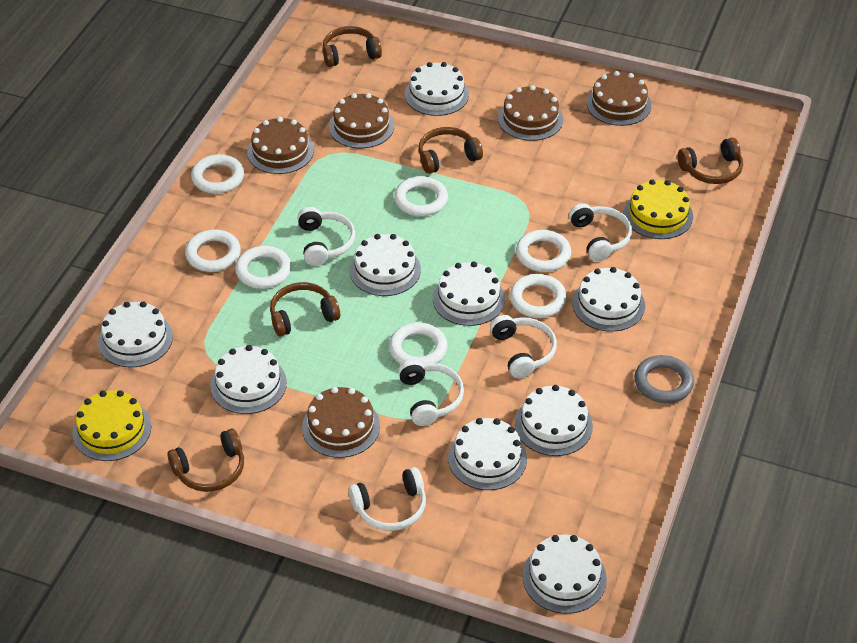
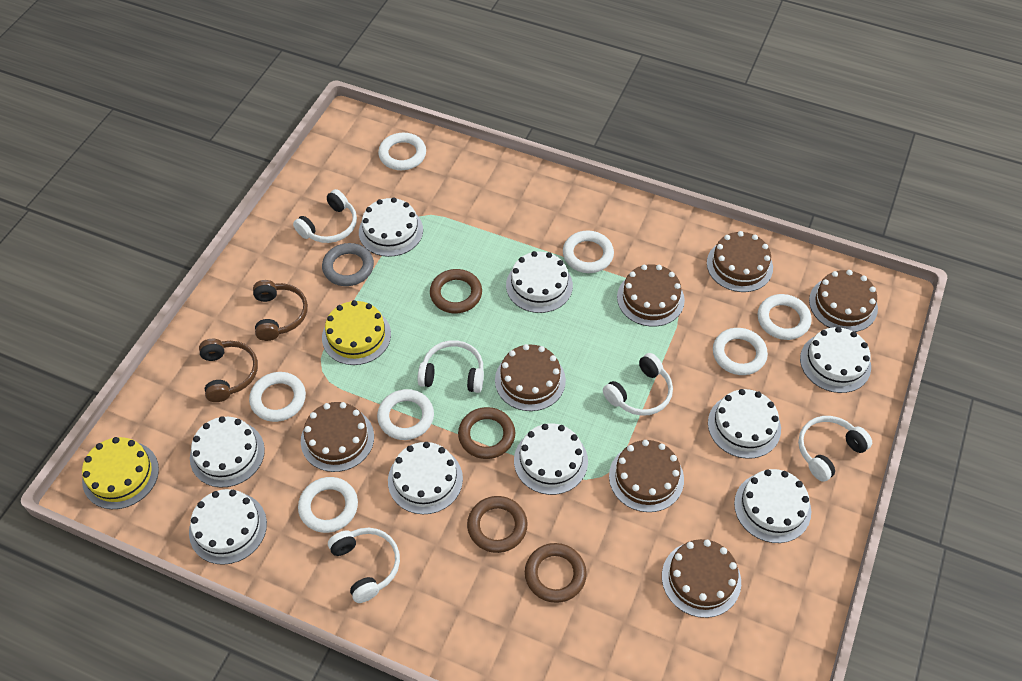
brown cake: 5 -> 7
brown headphones: 5 -> 2
brown ring: 0 -> 4

